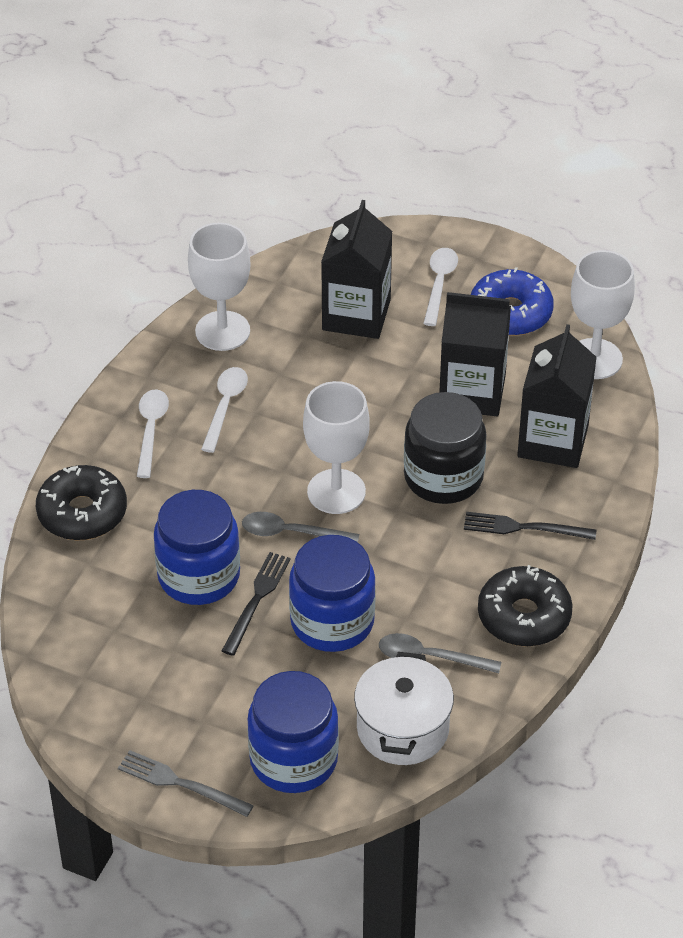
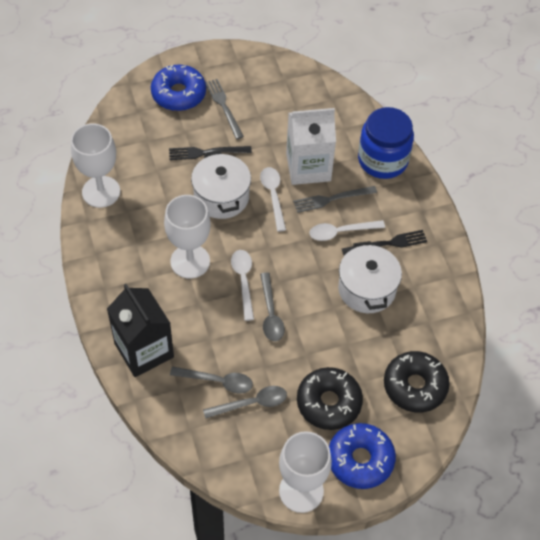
black carton: 3 -> 1
black jar: 1 -> 0
blue donut: 1 -> 2
blue jar: 3 -> 1
grey fork: 1 -> 2
grey spoon: 2 -> 3
white carton: 0 -> 1
white pot: 1 -> 2

